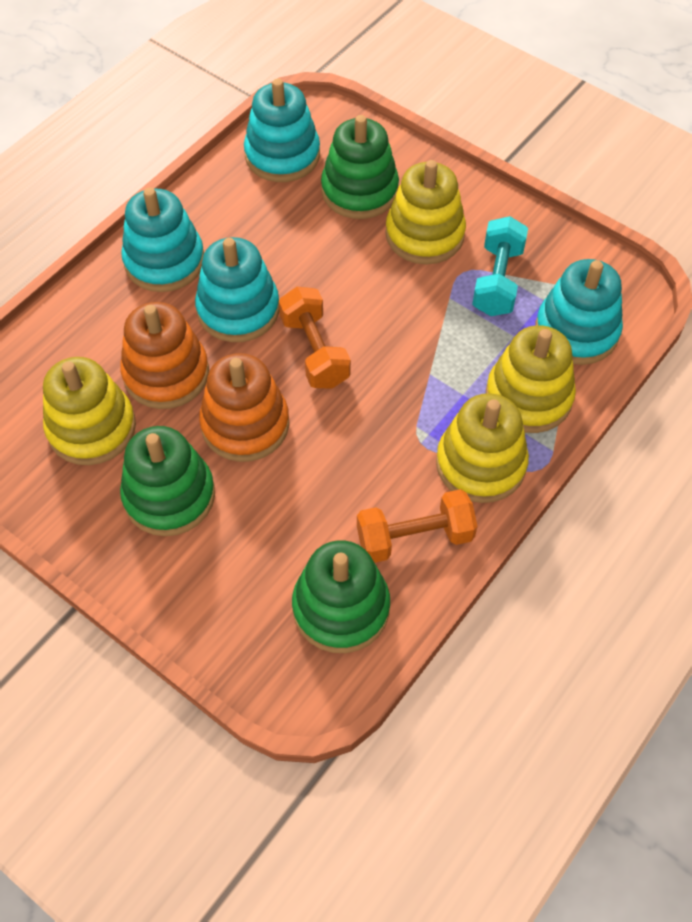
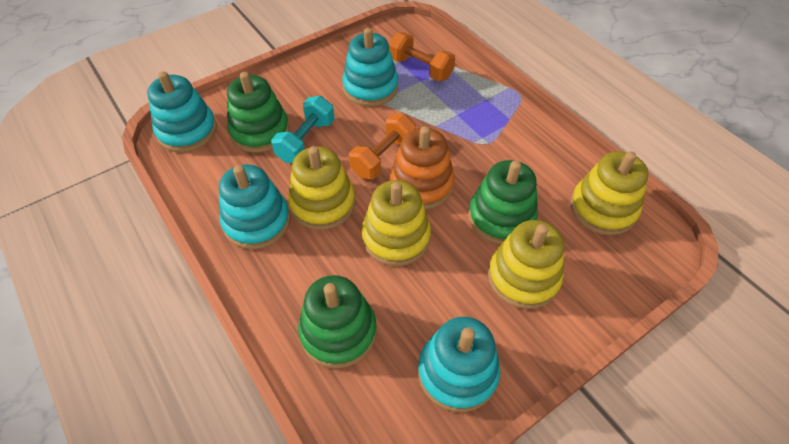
orange stacking toy: 2 -> 1

